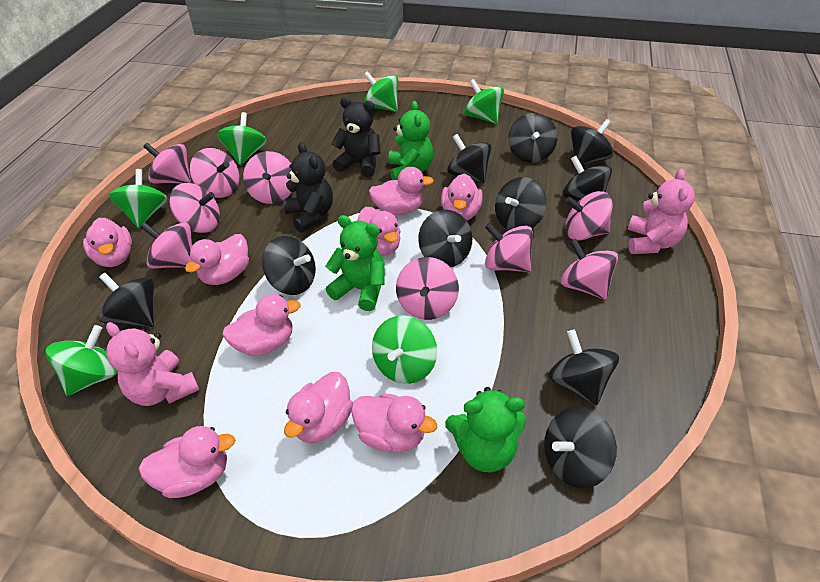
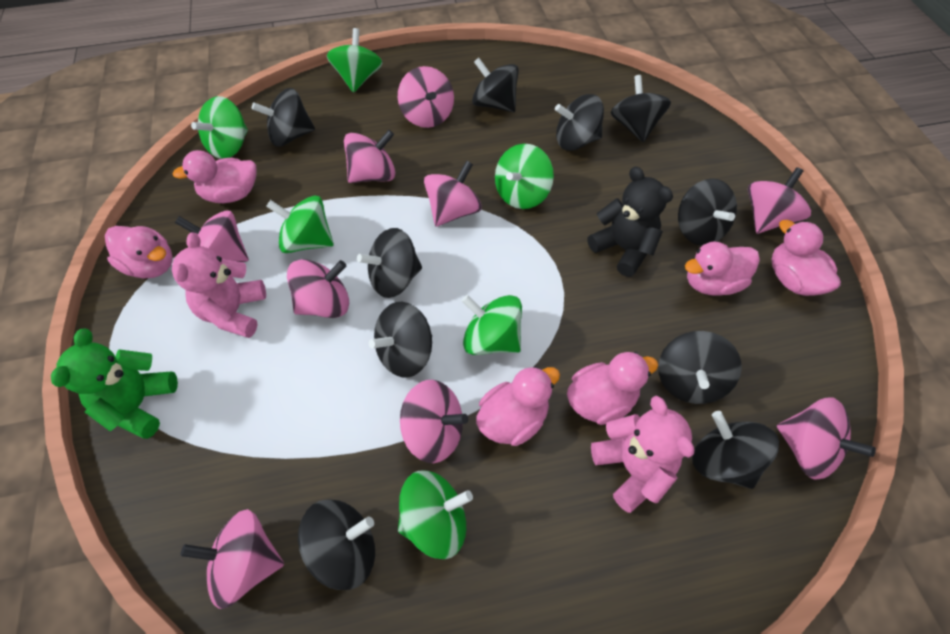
black teddy bear: 2 -> 1
green teddy bear: 3 -> 1
pink duck: 9 -> 6

